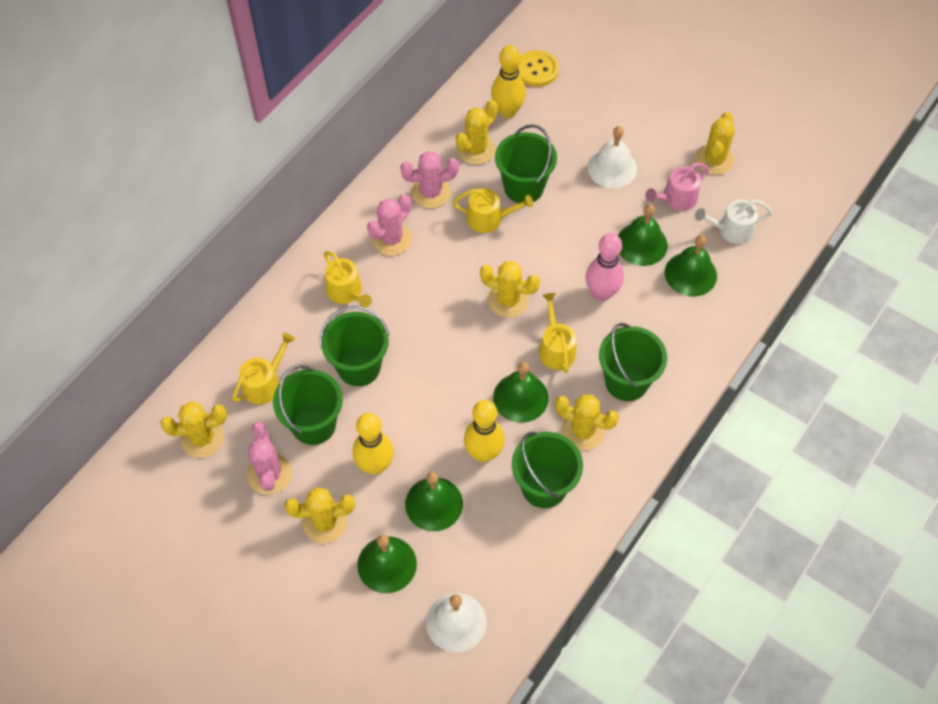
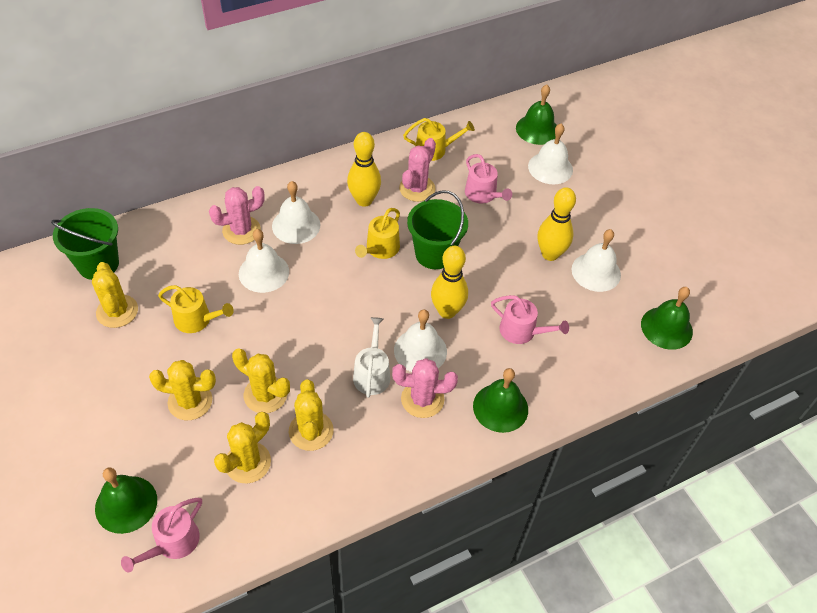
green bell: 5 -> 4
green bucket: 5 -> 2
pink bowling pin: 1 -> 0
pink watering can: 1 -> 3
white bell: 2 -> 5
yellow button: 1 -> 0
yellow cactus: 6 -> 5
yellow watering can: 4 -> 3

